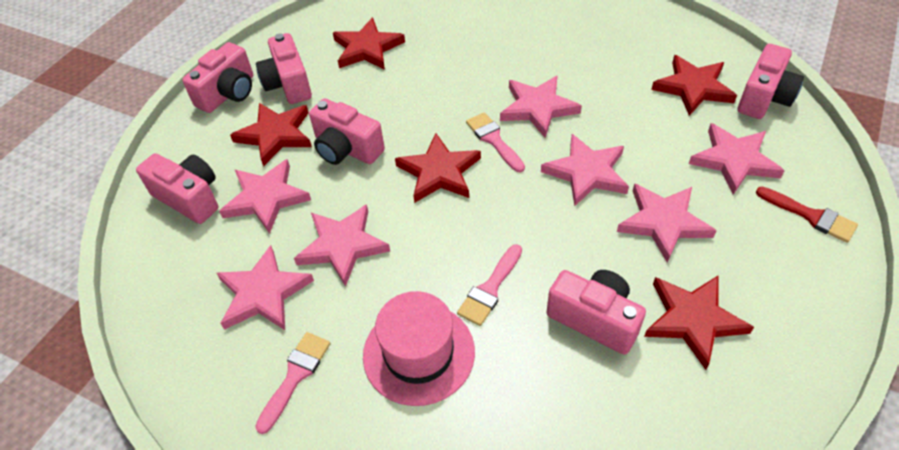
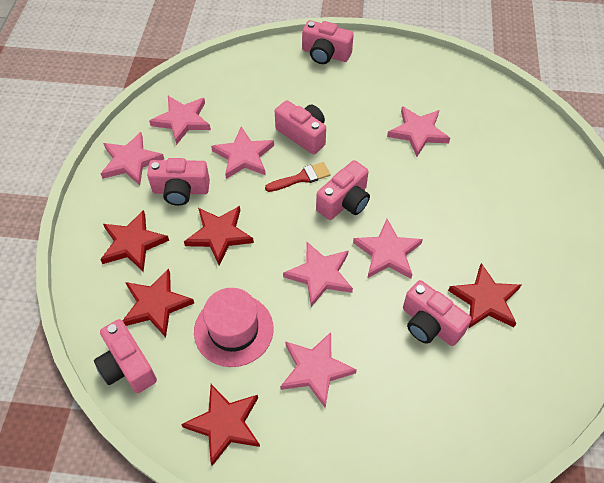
pink brush: 3 -> 0

